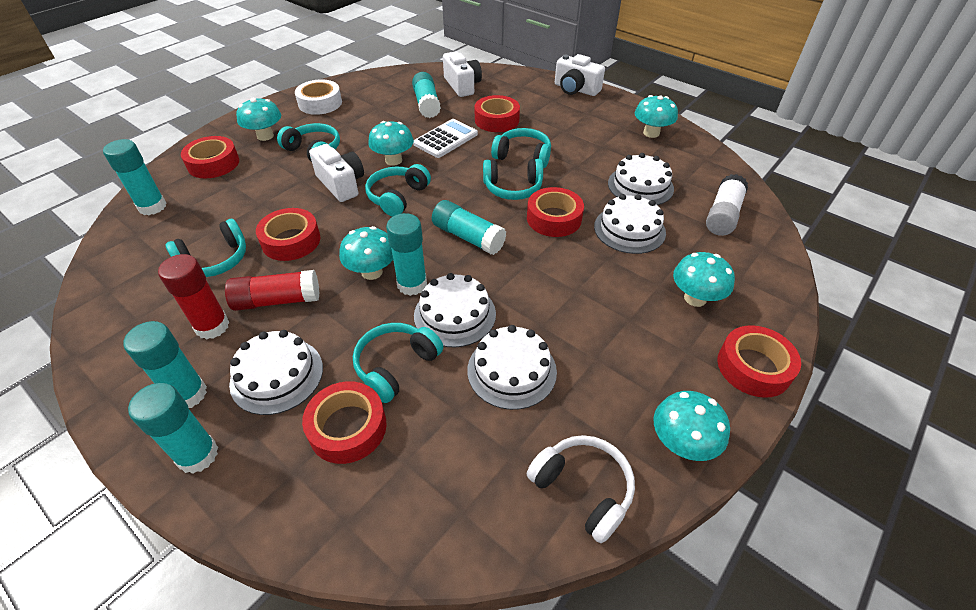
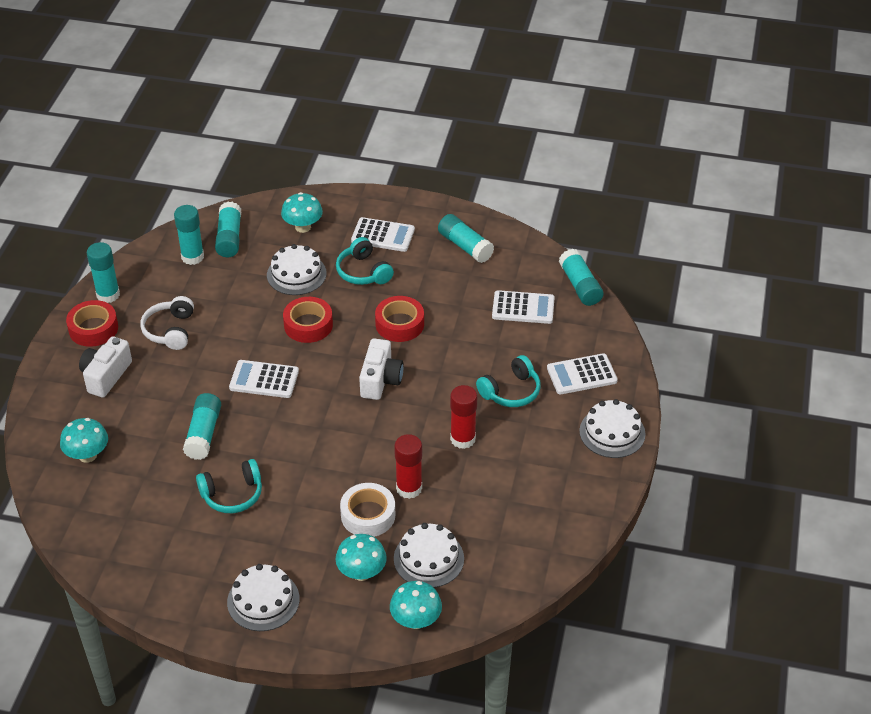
red tape: 6 -> 3
turquoise headphones: 6 -> 3
turquoise mushroom: 6 -> 4
white cake: 5 -> 4
white calculator: 1 -> 4
white camera: 3 -> 2
white glue stick: 1 -> 0

